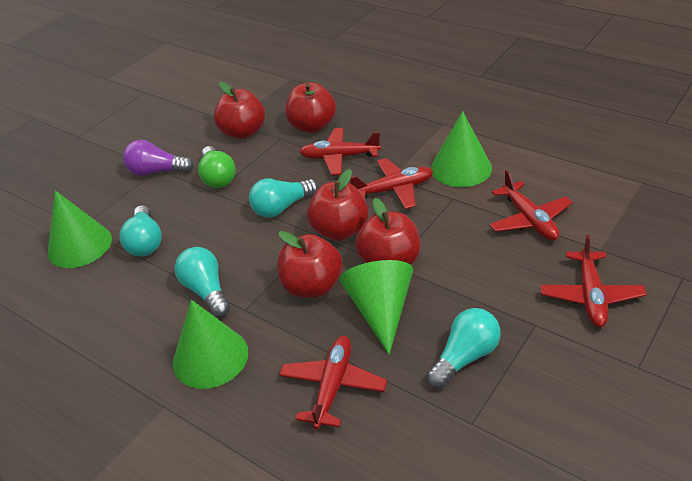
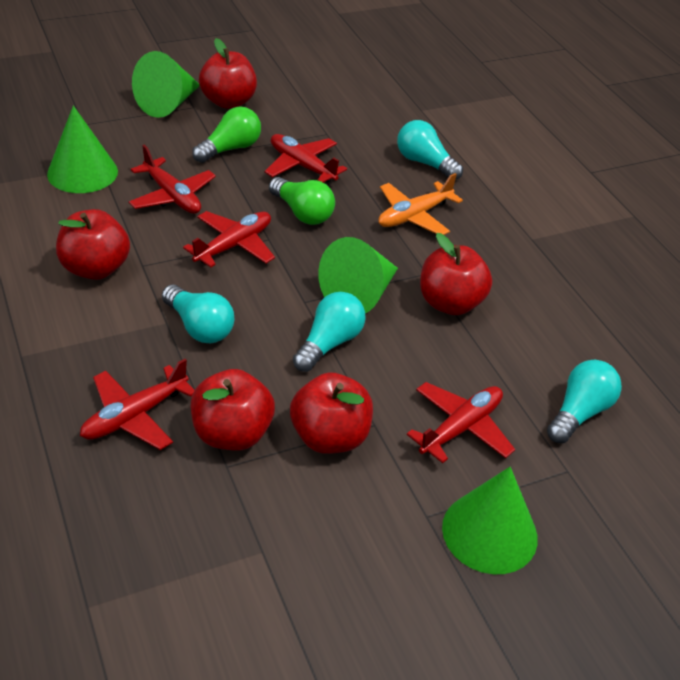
green light bulb: 1 -> 2
orange plane: 0 -> 1
purple light bulb: 1 -> 0

